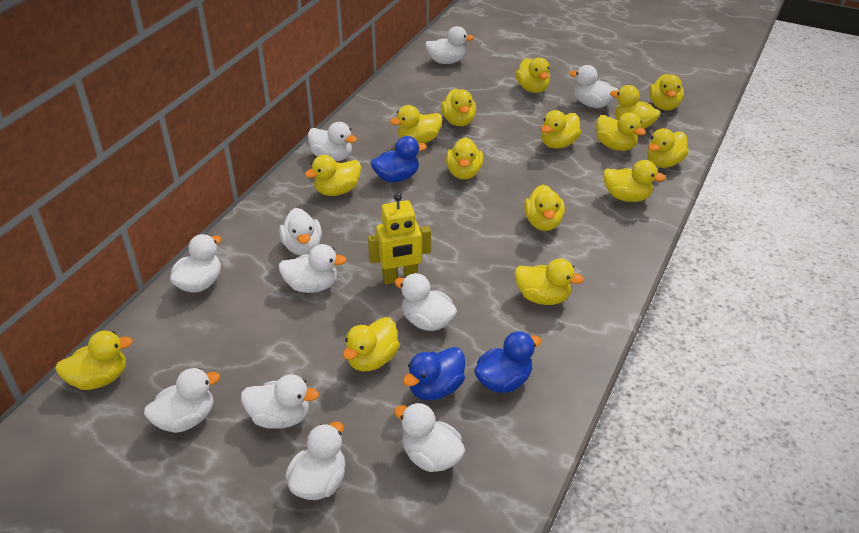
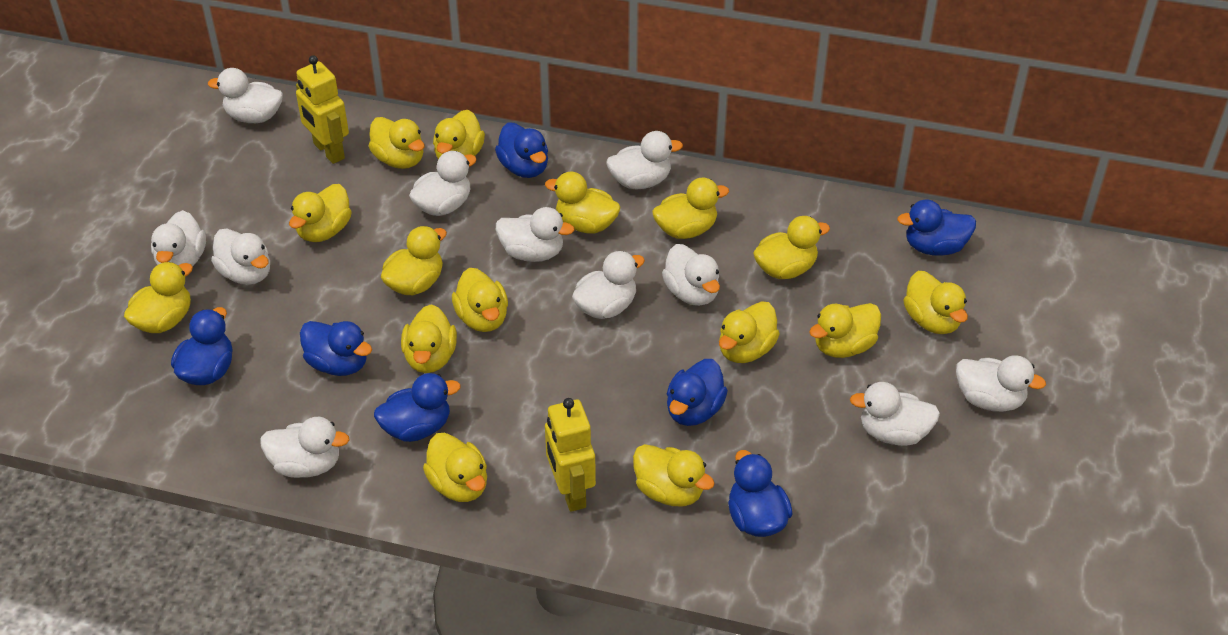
blue duck: 3 -> 7
yellow robot: 1 -> 2

